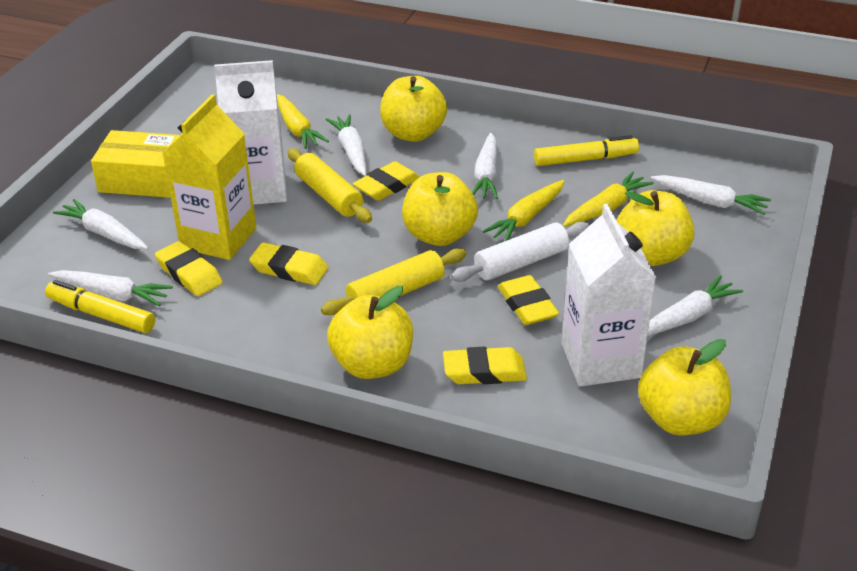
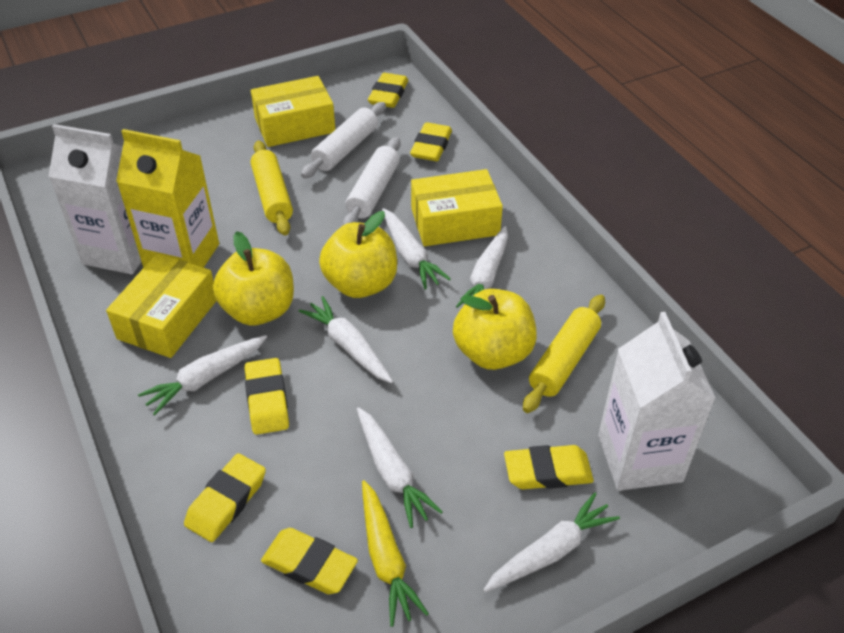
white rolling pin: 1 -> 2
yellow apple: 5 -> 3
yellow box: 1 -> 3
yellow carrot: 3 -> 1
yellow eraser: 5 -> 6
yellow marker: 2 -> 0

